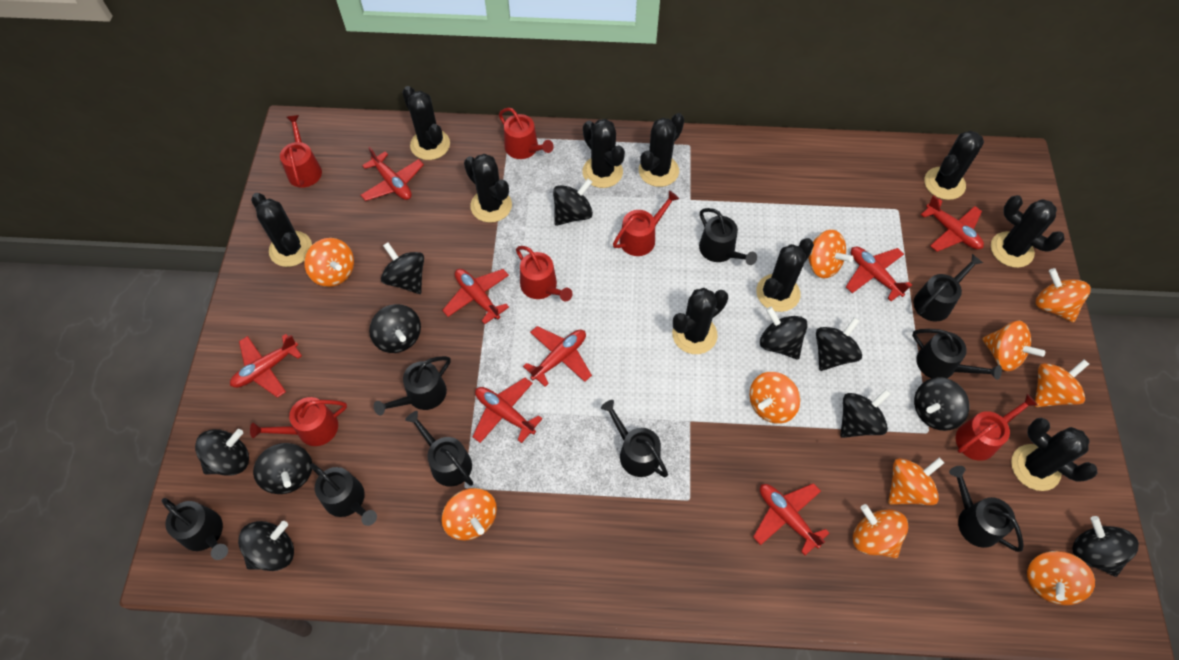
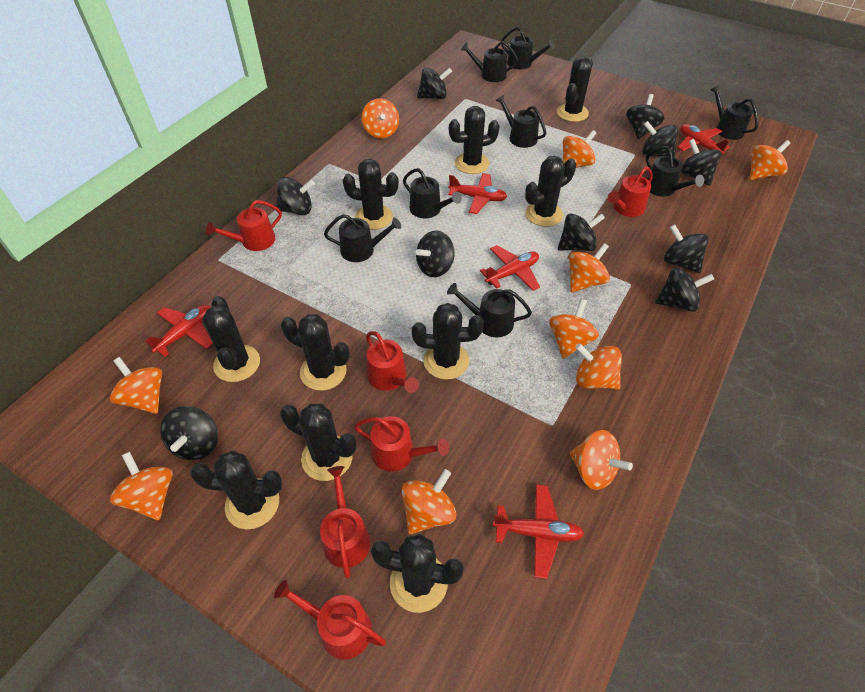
black spinning top: 11 -> 10
black watering can: 9 -> 8
red plane: 8 -> 5

